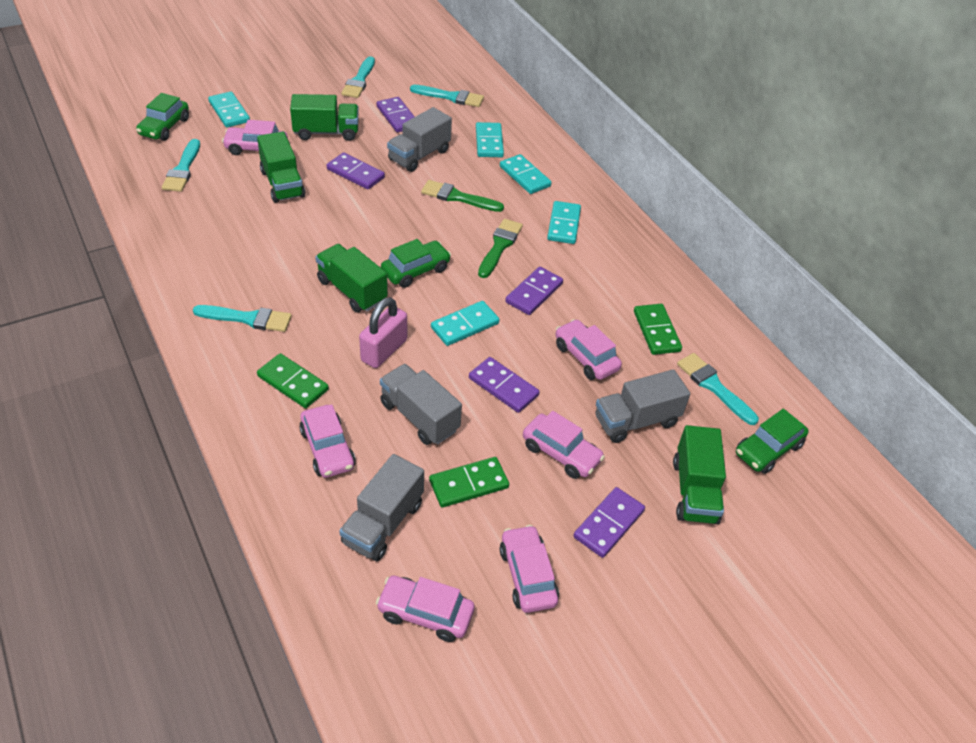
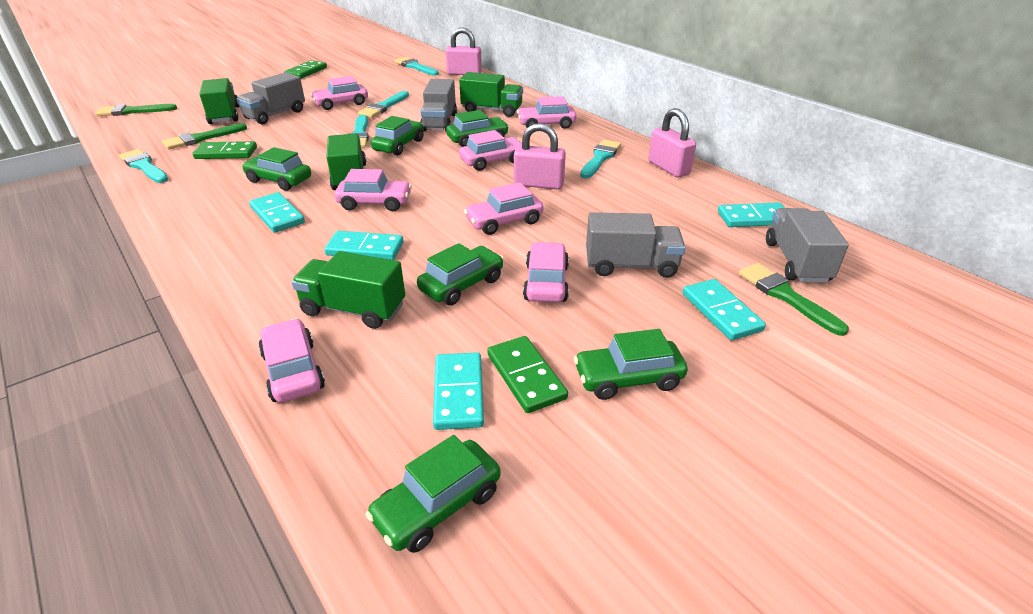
green brush: 2 -> 3
green car: 3 -> 6
pink car: 6 -> 7
pink padlock: 1 -> 3
purple domino: 5 -> 0

